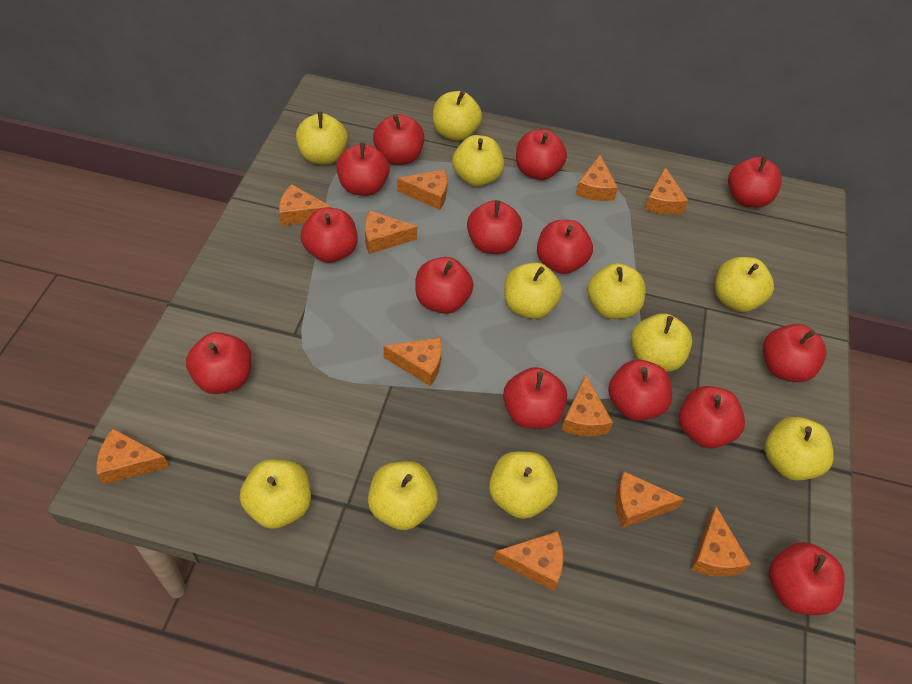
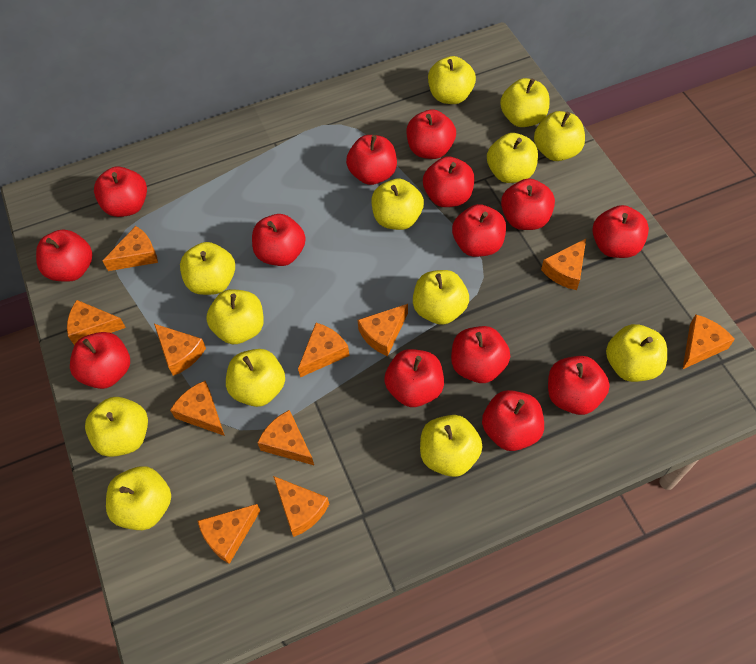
yellow apple: 11 -> 13

